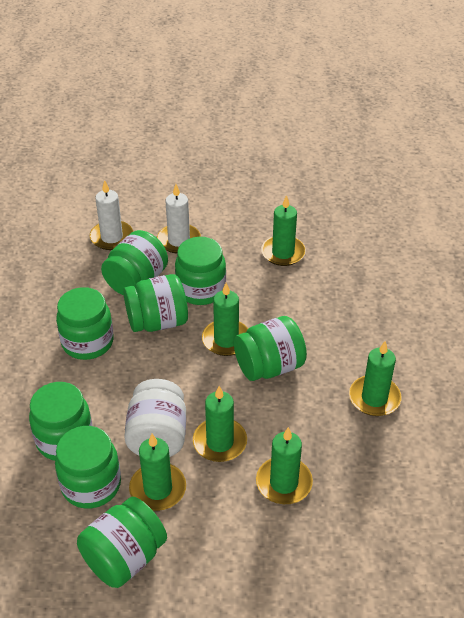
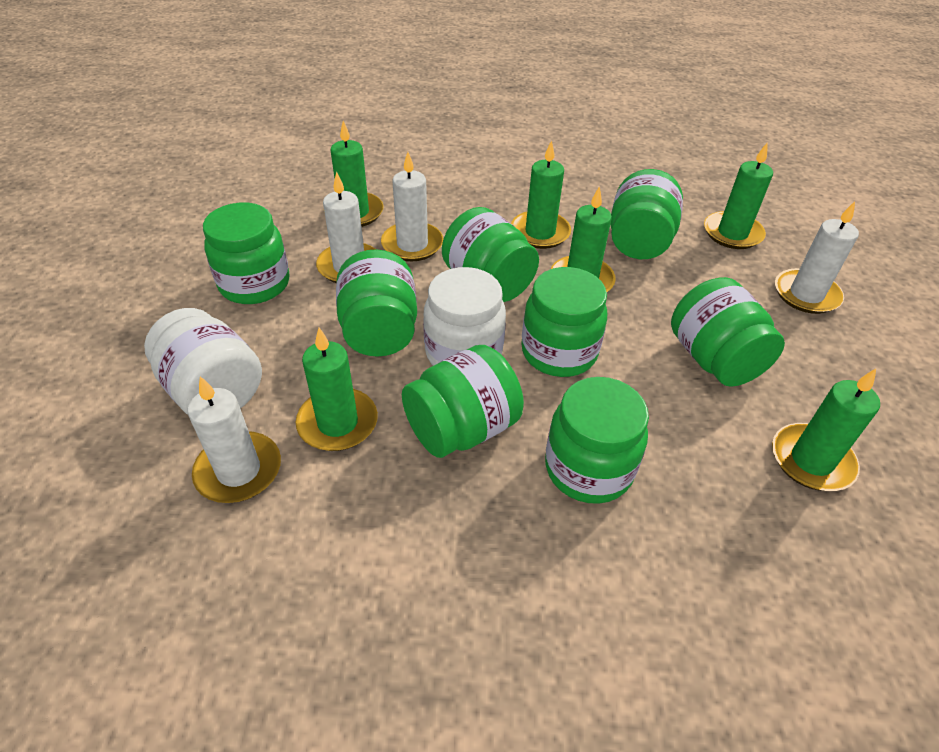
white candle: 2 -> 4
white jar: 1 -> 2

